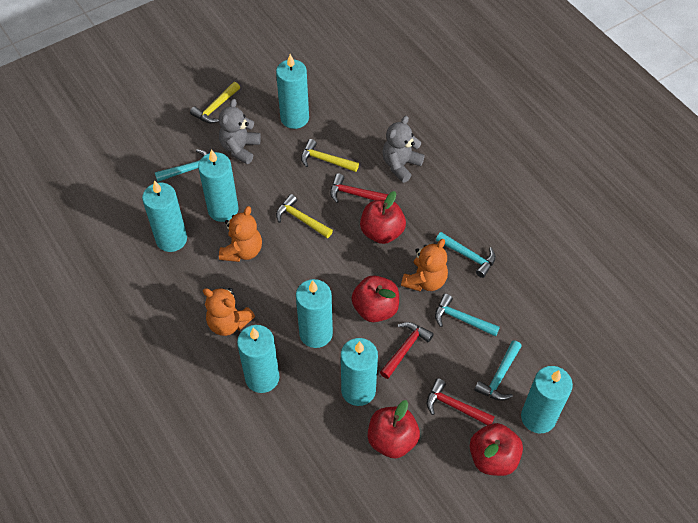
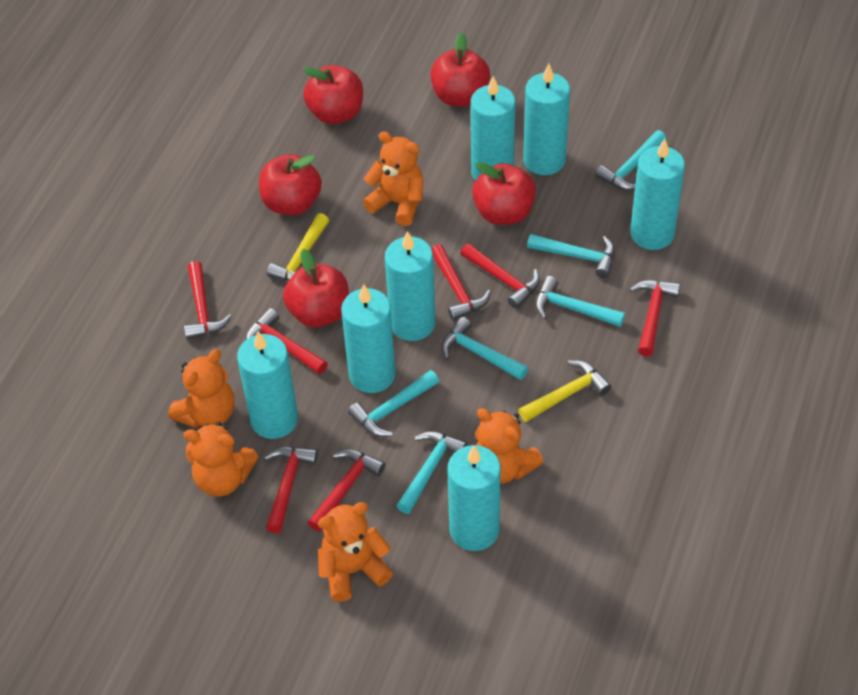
grey teddy bear: 2 -> 0
orange teddy bear: 3 -> 5
red apple: 4 -> 5
red hammer: 3 -> 7
turquoise hammer: 4 -> 6
yellow hammer: 3 -> 2

